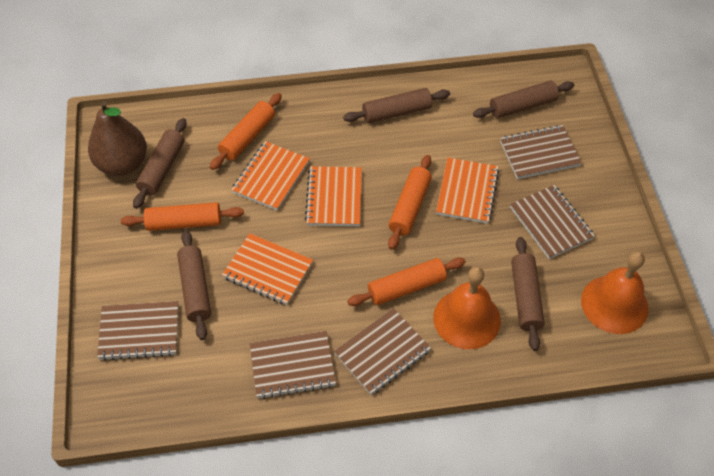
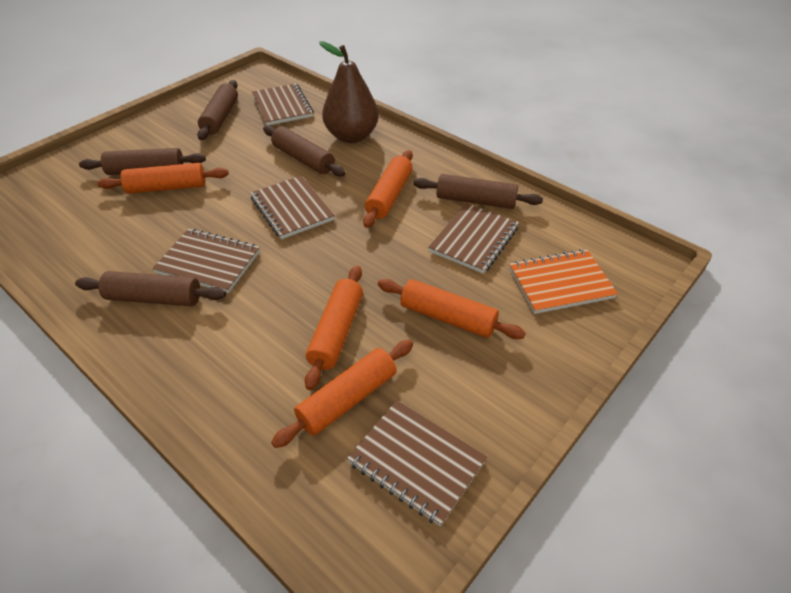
orange bell: 2 -> 0
orange notebook: 4 -> 1
orange rolling pin: 4 -> 5

